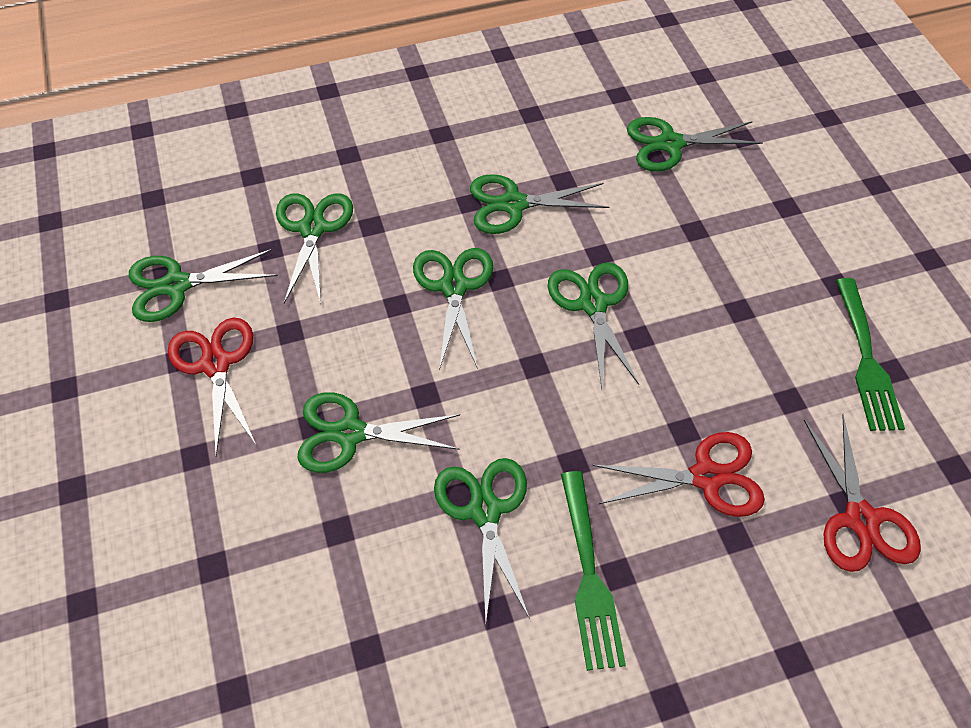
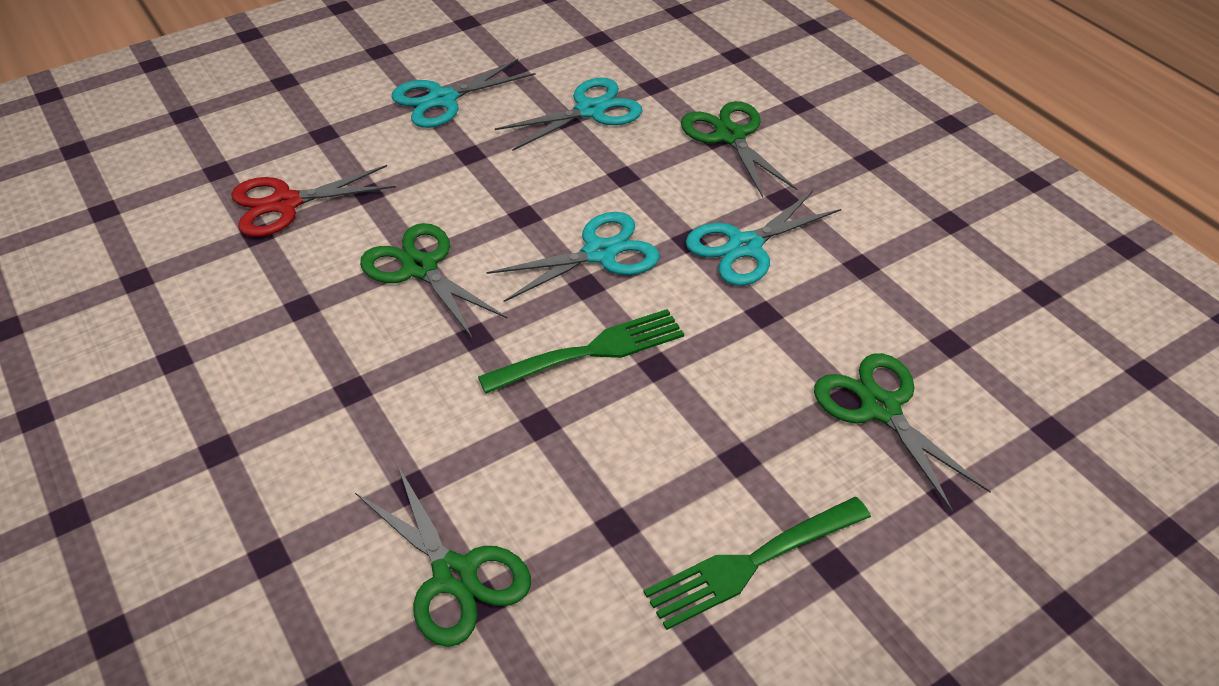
green scissors: 8 -> 4
red scissors: 3 -> 1
turquoise scissors: 0 -> 4

